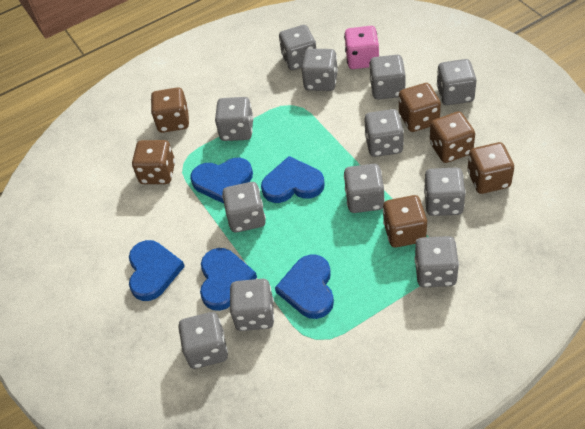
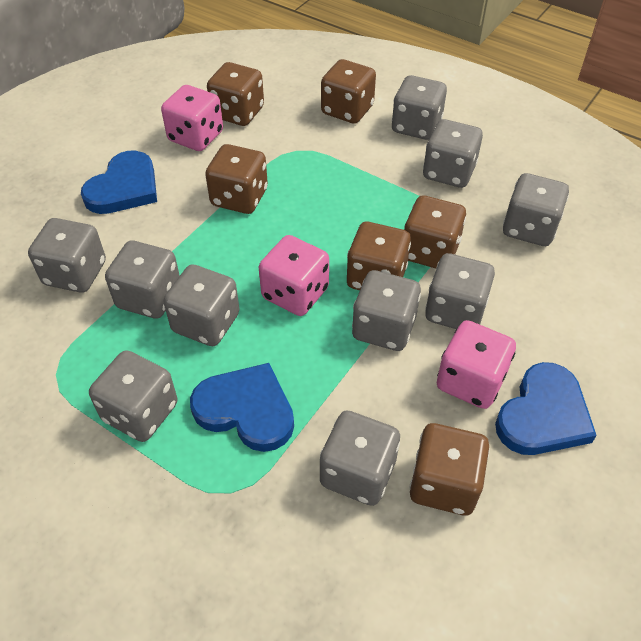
blue heart: 5 -> 3
grey dice: 12 -> 10
pink dice: 1 -> 3

